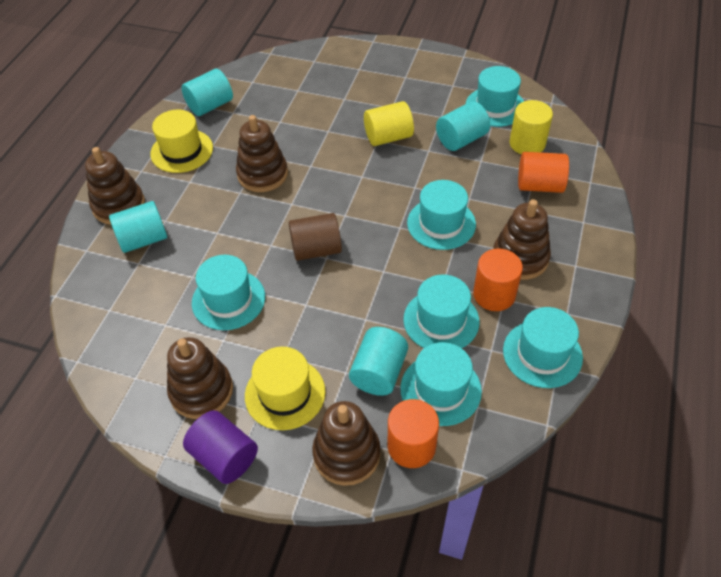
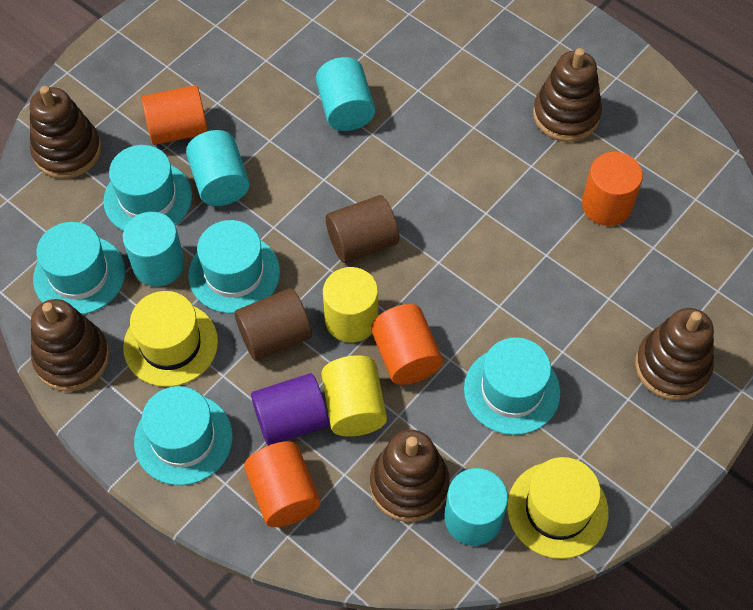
brown cylinder: 1 -> 2
orange cylinder: 3 -> 4
turquoise hat: 6 -> 5

